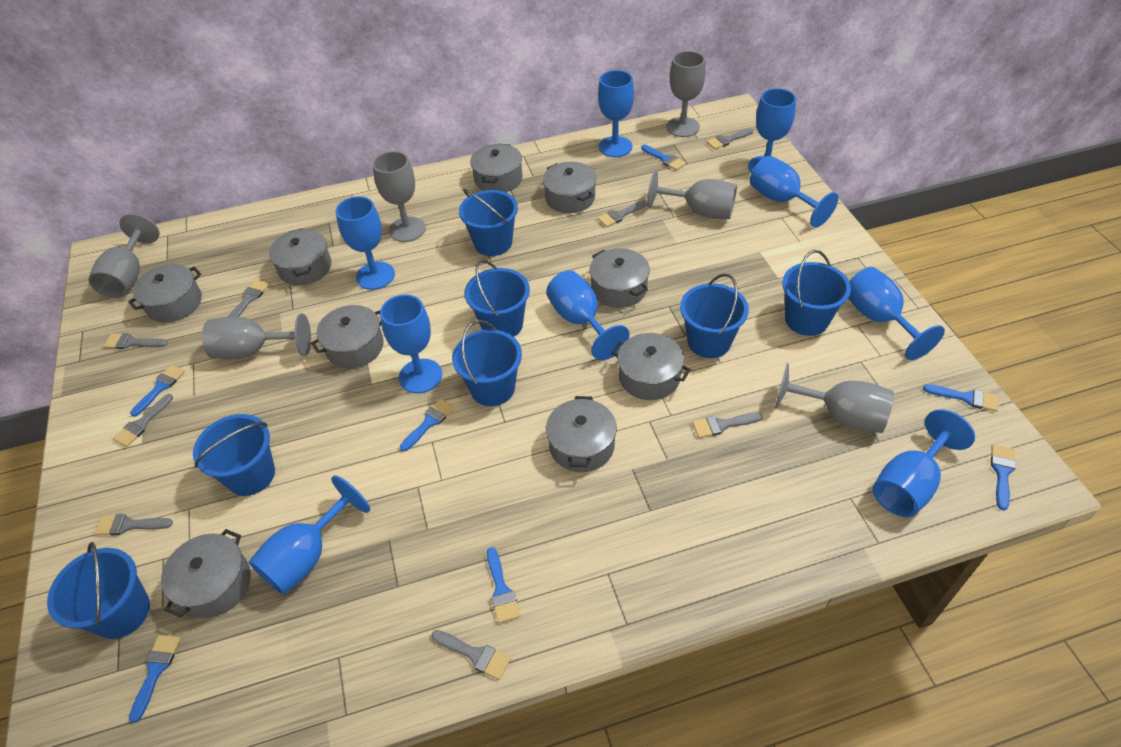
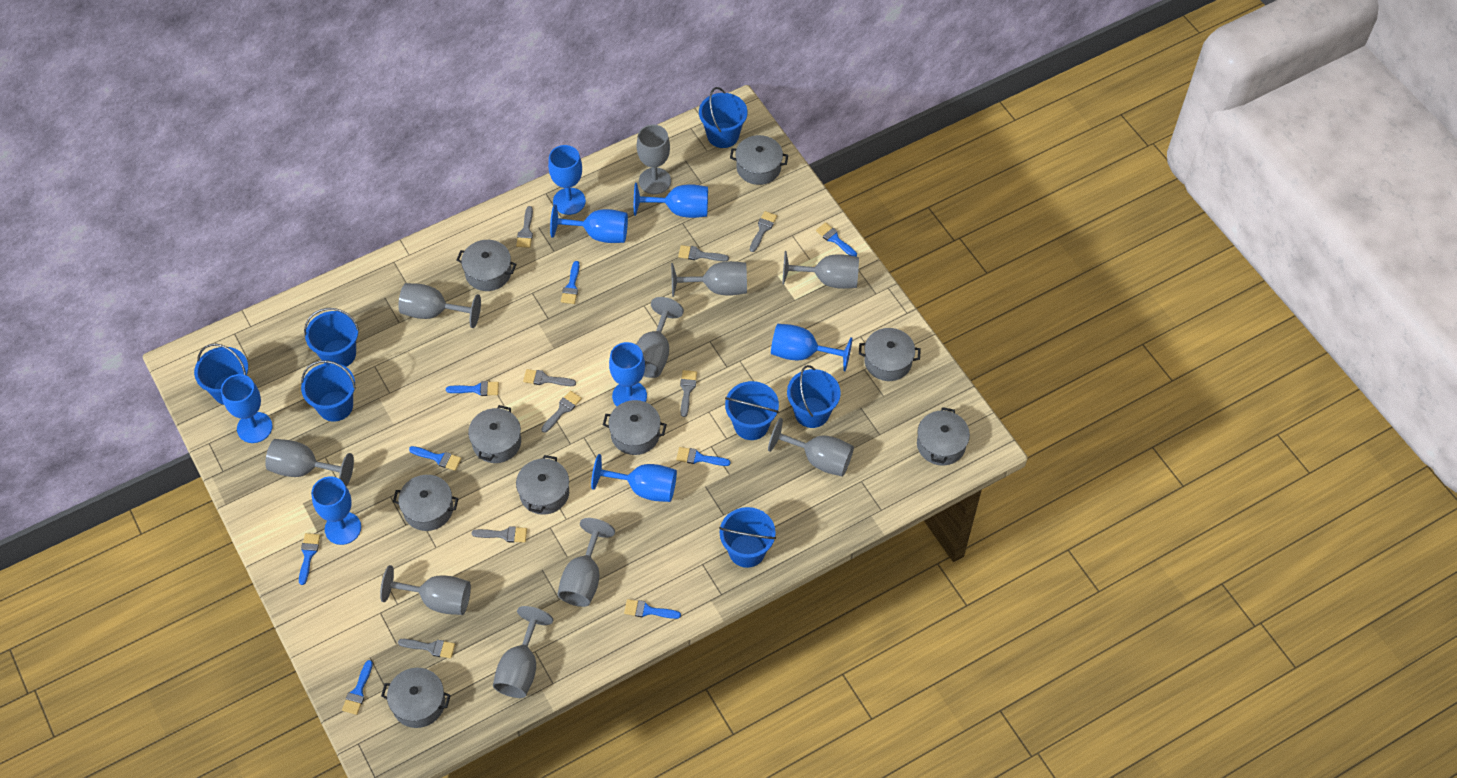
blue brush: 7 -> 8
blue goblet: 9 -> 8
grey goblet: 6 -> 10

